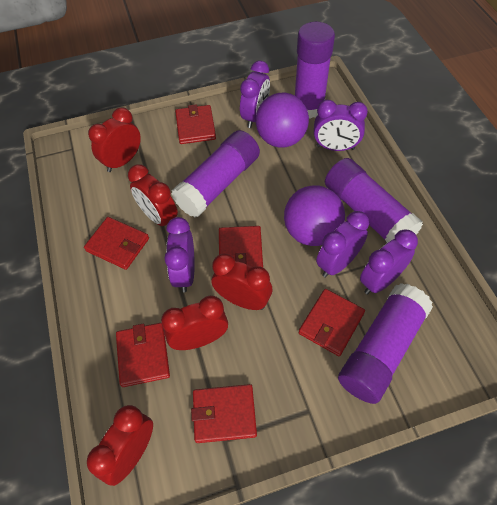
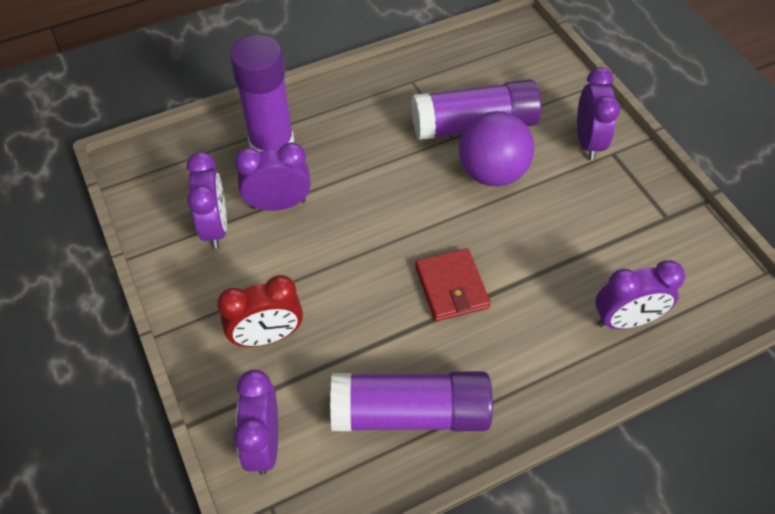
purple ball: 2 -> 1
purple glue stick: 4 -> 3
red clock: 5 -> 1
red wallet: 6 -> 1

